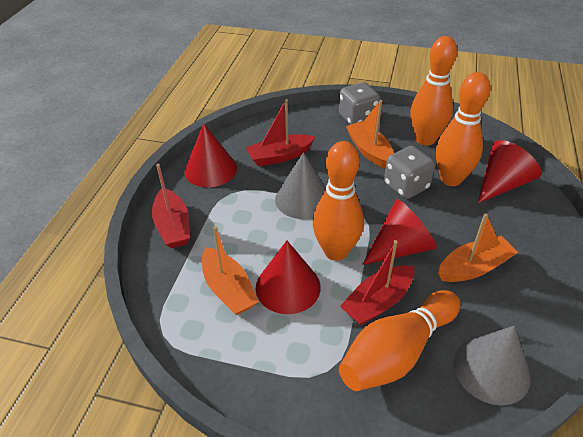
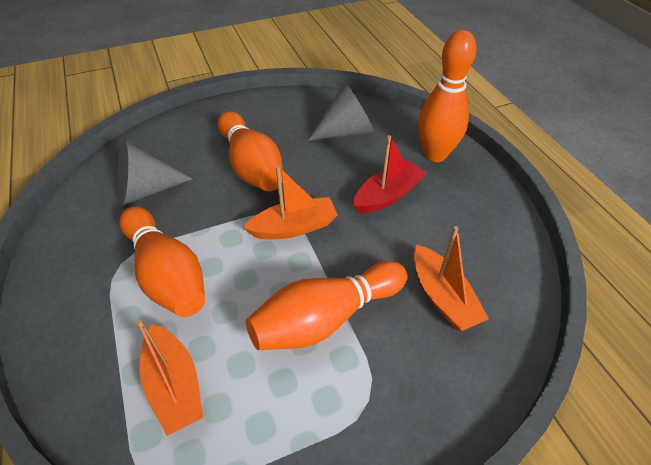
grey dice: 2 -> 0
red boat: 3 -> 1
red cone: 4 -> 0

